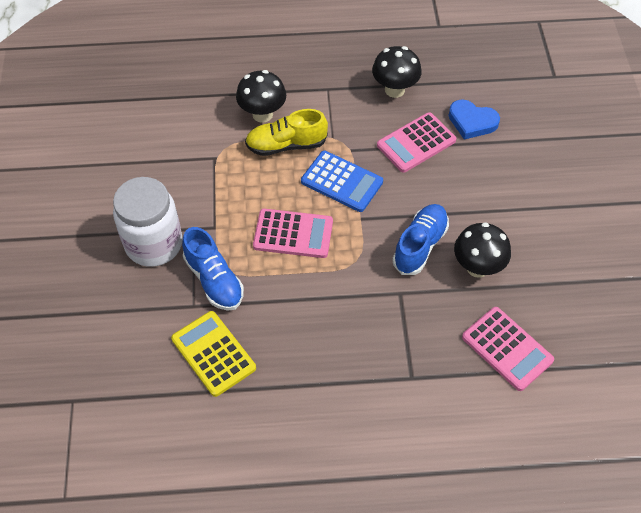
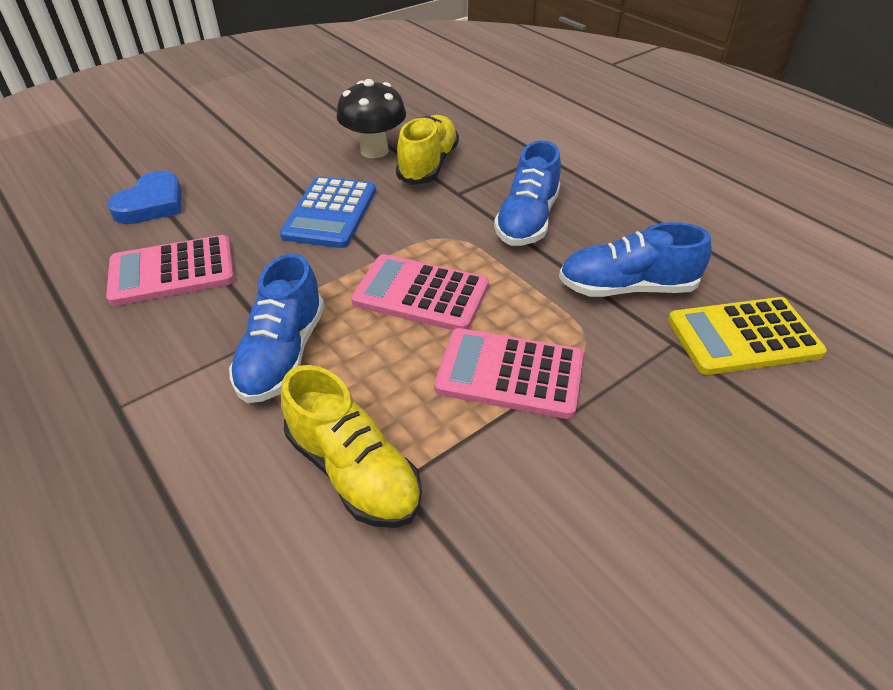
black mushroom: 3 -> 1
blue shoe: 2 -> 3
white jar: 1 -> 0
yellow shoe: 1 -> 2

